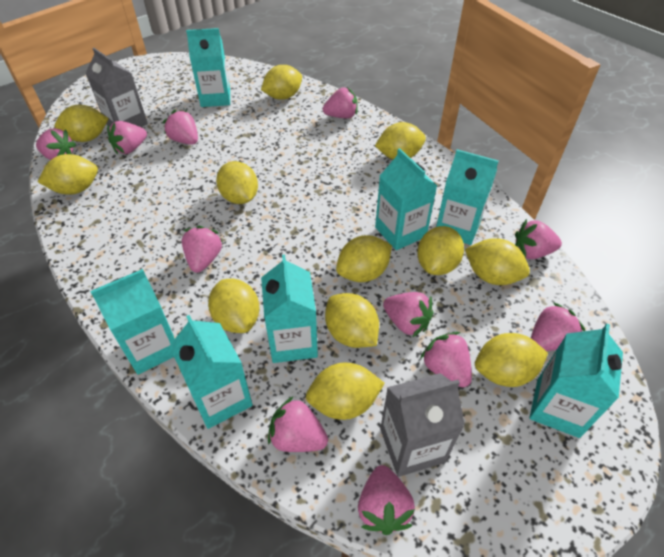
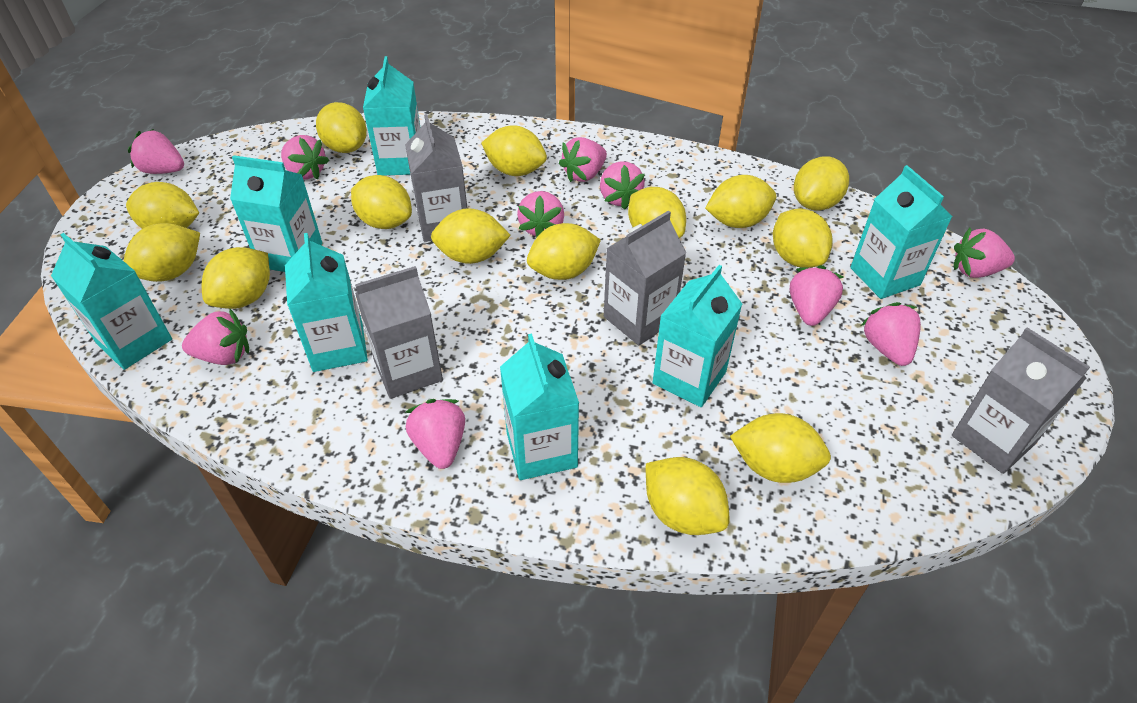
grey carton: 2 -> 4
pink strawberry: 11 -> 10
yellow lemon: 12 -> 14

